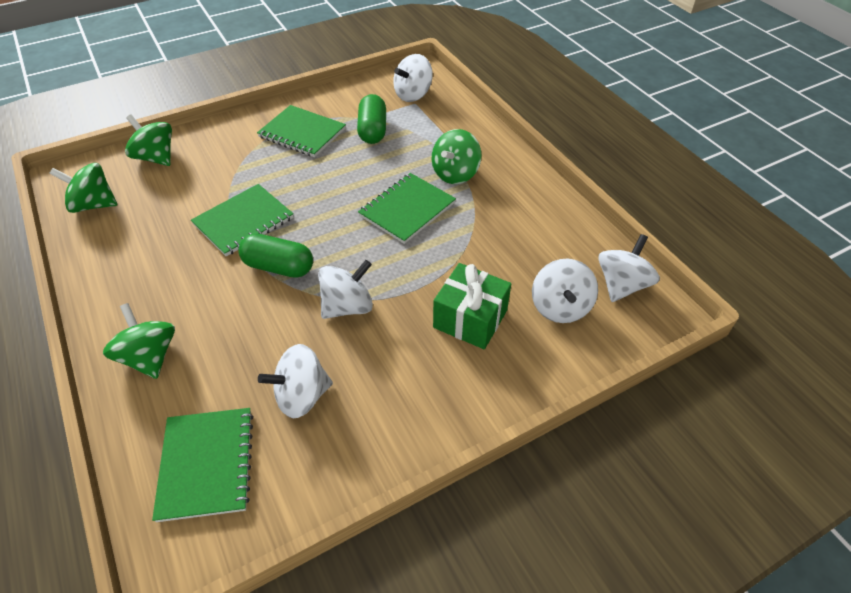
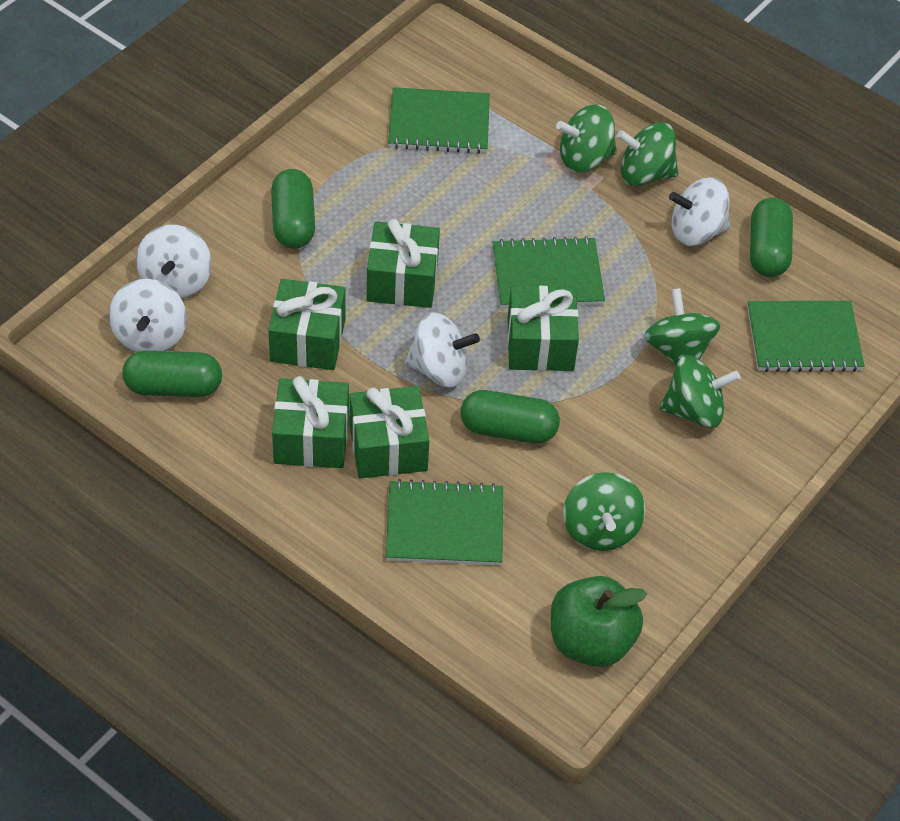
green apple: 0 -> 1
green capsule: 2 -> 4
green gift: 1 -> 5
green spinning top: 4 -> 5
white spinning top: 5 -> 4

